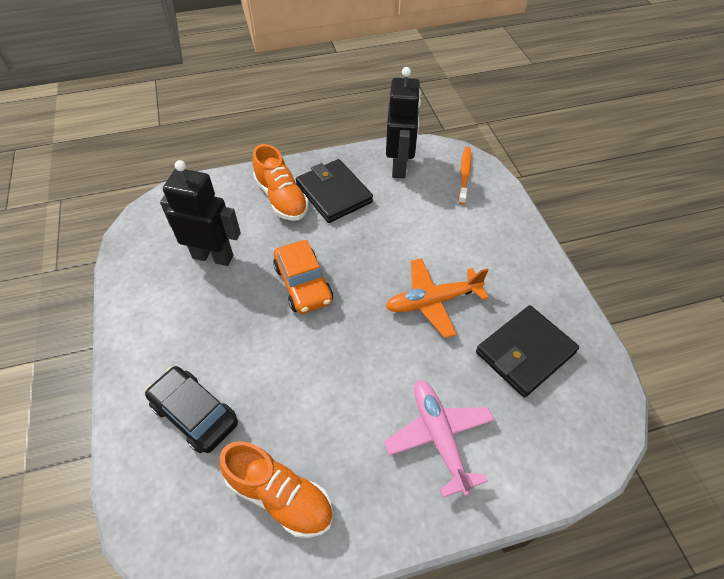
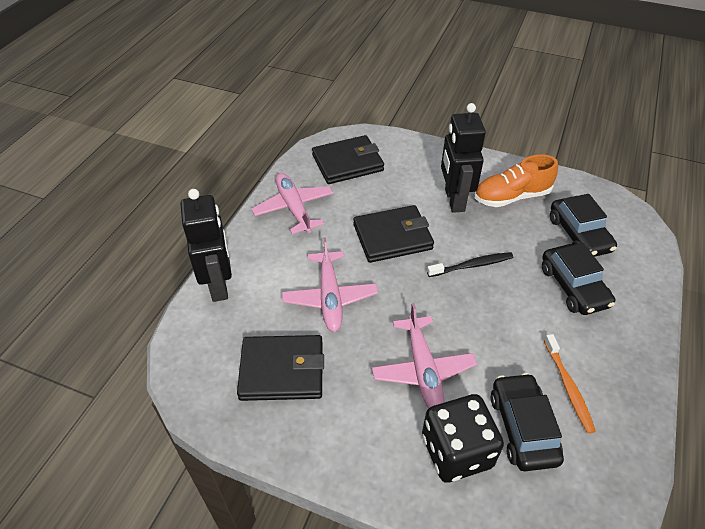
black car: 1 -> 3
black dice: 0 -> 1
black toothbrush: 0 -> 1
black wallet: 2 -> 3
orange car: 1 -> 0
orange plane: 1 -> 0
orange shoe: 2 -> 1
pink plane: 1 -> 3

